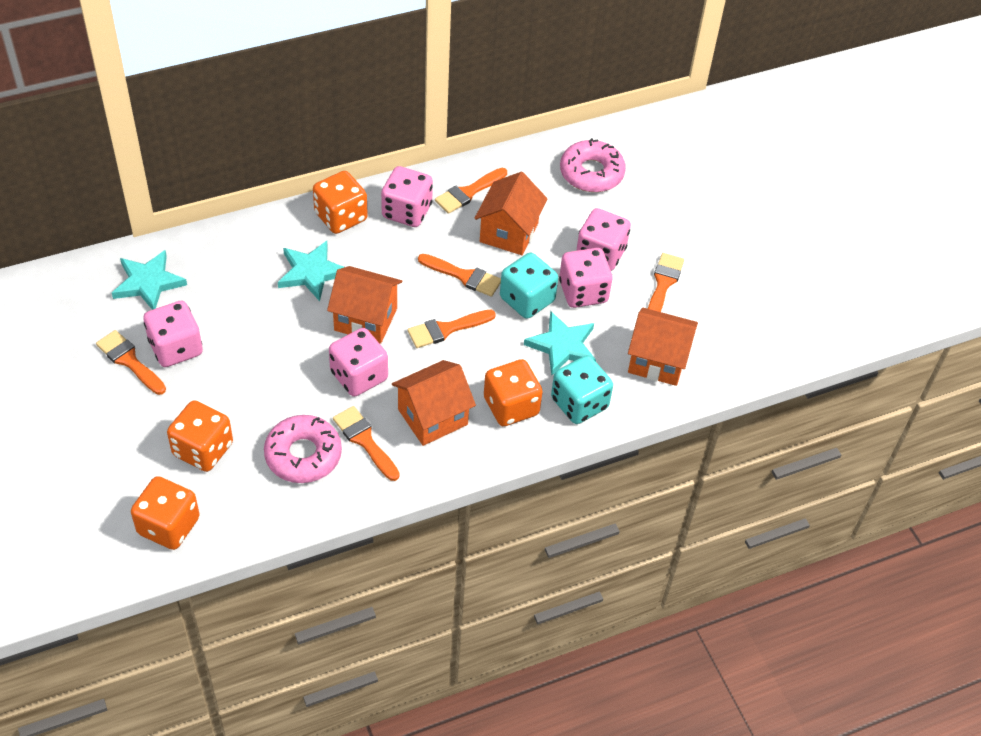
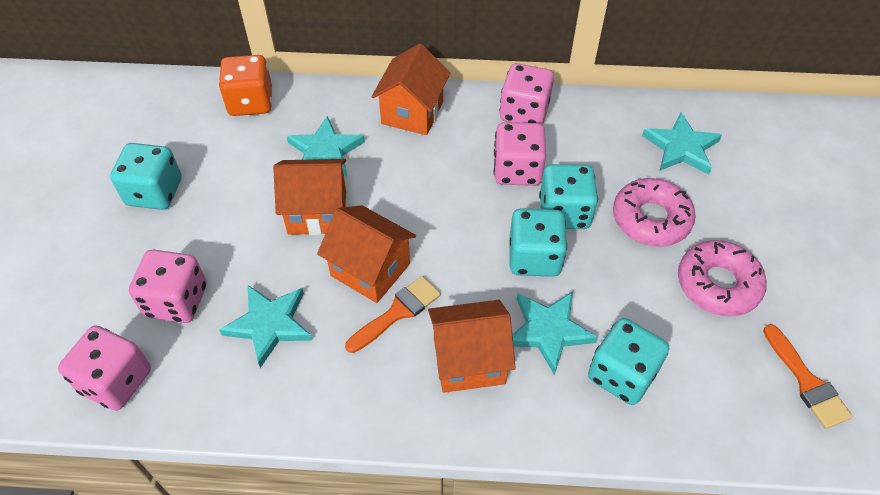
orange brush: 6 -> 2
orange dice: 4 -> 1
pink dice: 5 -> 4
turquoise dice: 2 -> 4
turquoise star: 3 -> 4

